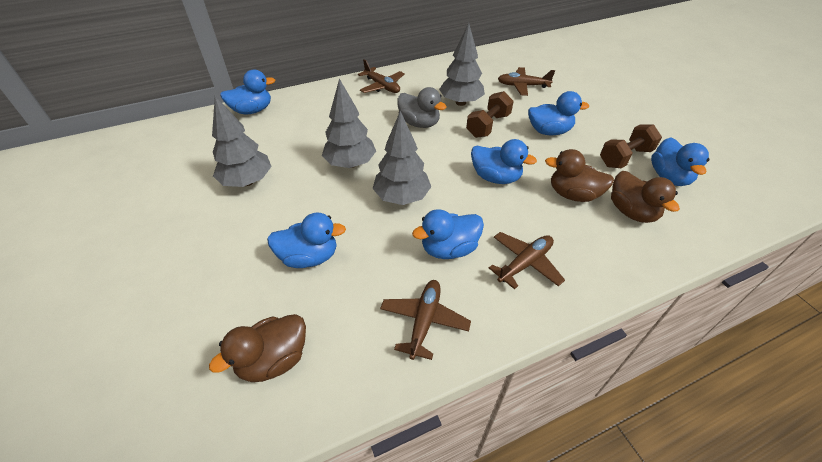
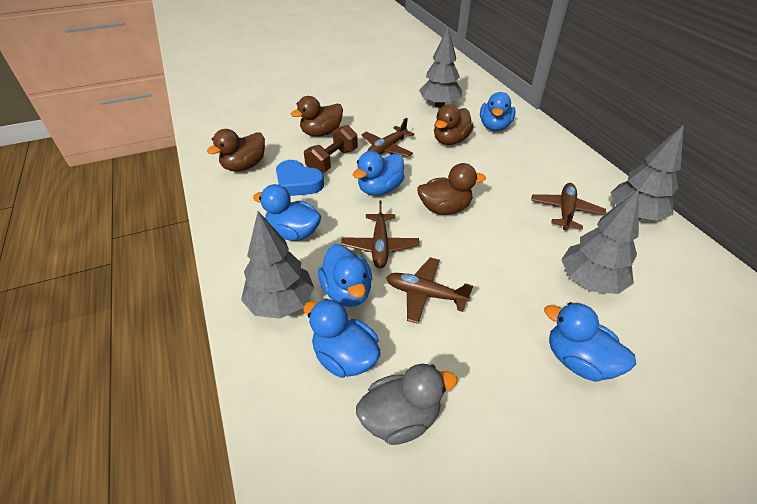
blue heart: 0 -> 1
brown duck: 3 -> 4
brown dumbbell: 2 -> 1

